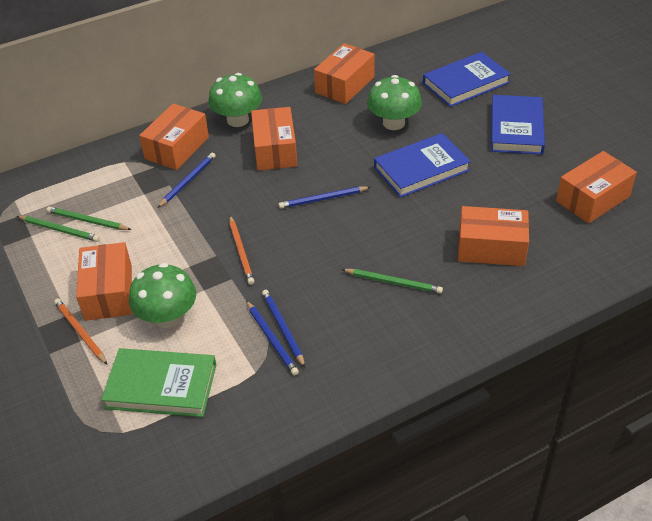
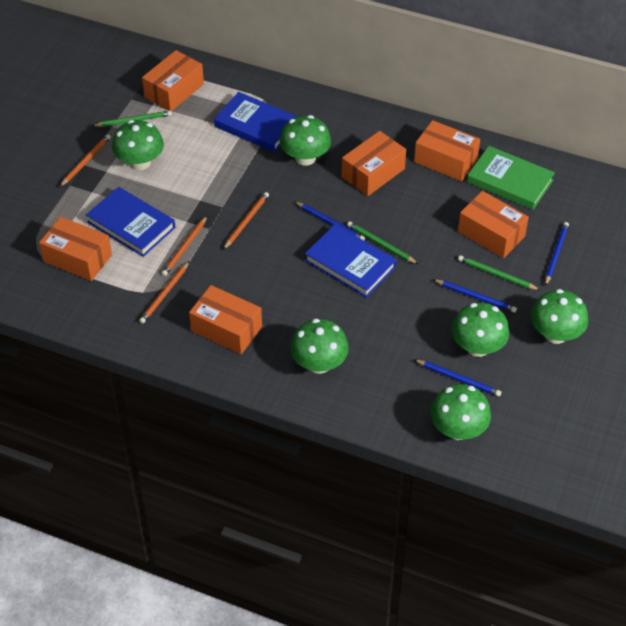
green mushroom: 3 -> 6
orange pencil: 2 -> 4

